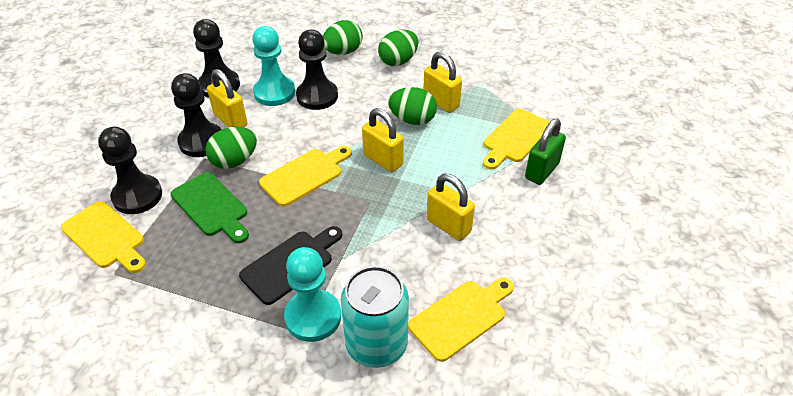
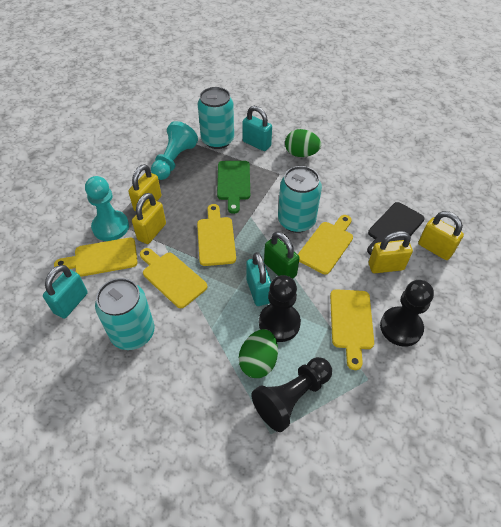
black pawn: 4 -> 3
green egg: 4 -> 2
turquoise can: 1 -> 3
turquoise padlock: 0 -> 3
yellow cutting board: 4 -> 5

